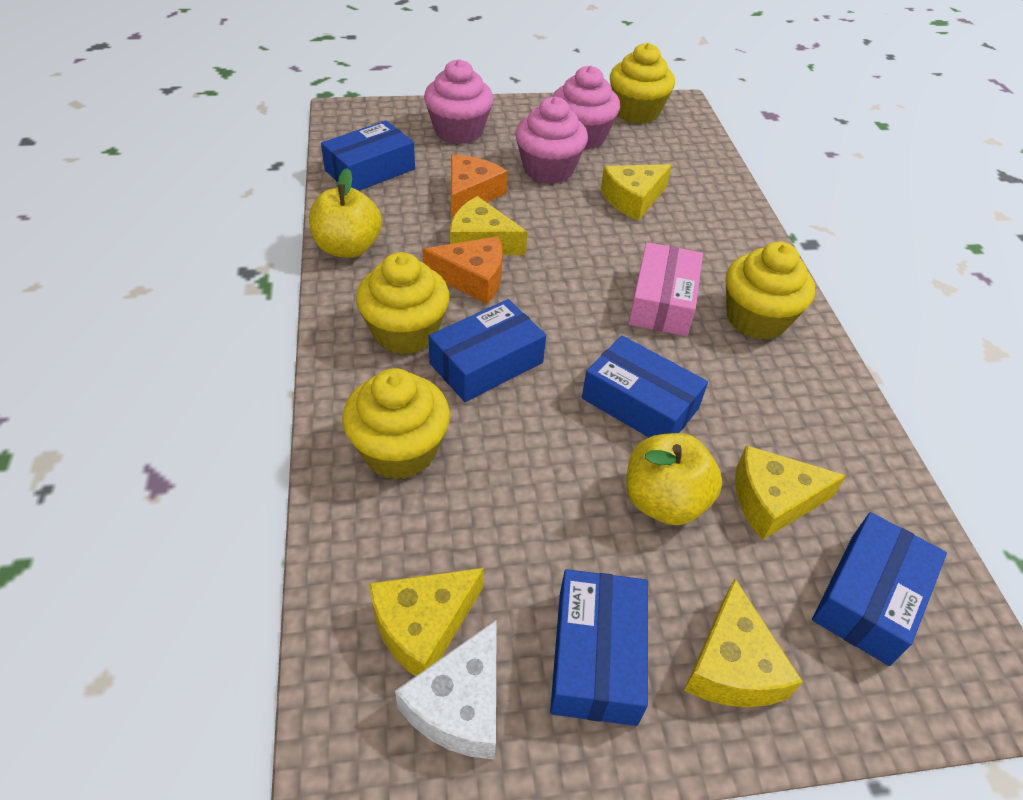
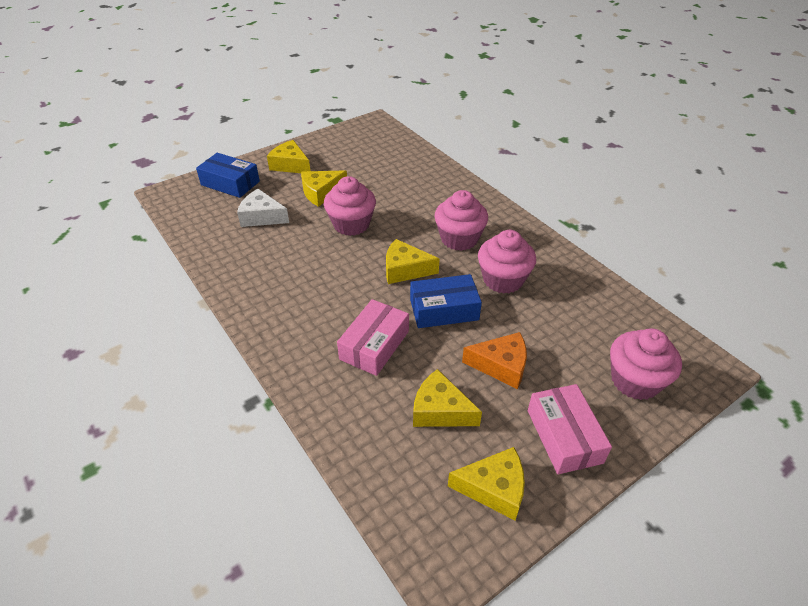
blue box: 5 -> 2
orange cheese: 2 -> 1
pink box: 1 -> 2
pink cupcake: 3 -> 4
yellow apple: 2 -> 0
yellow cupcake: 4 -> 0

